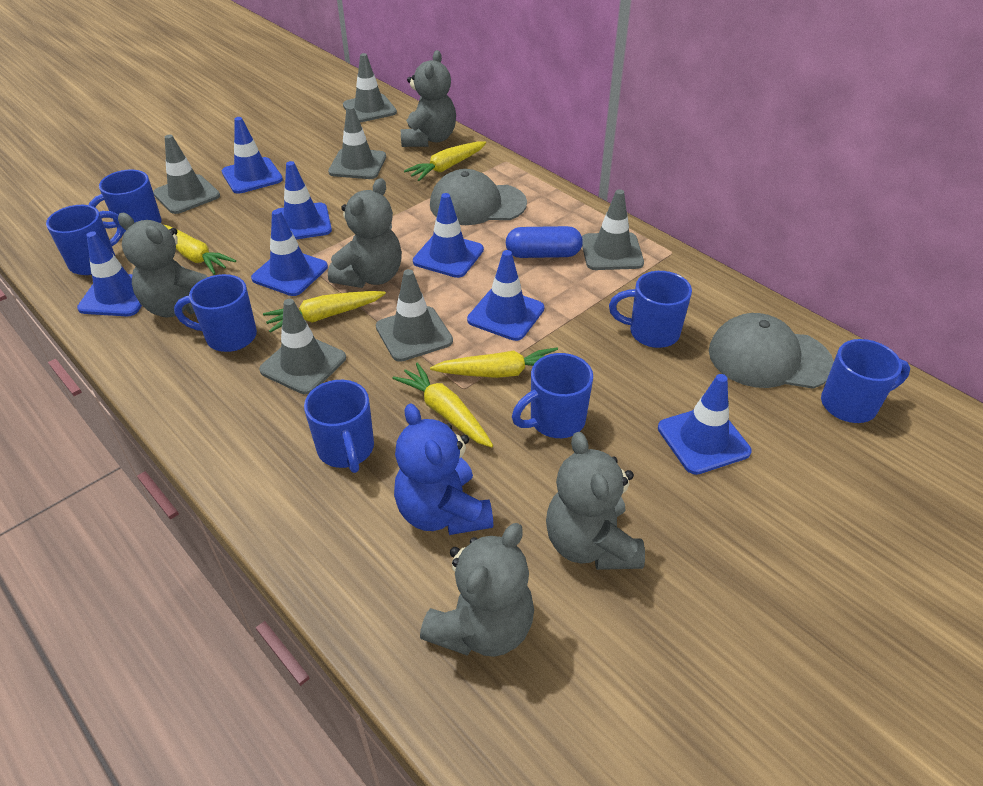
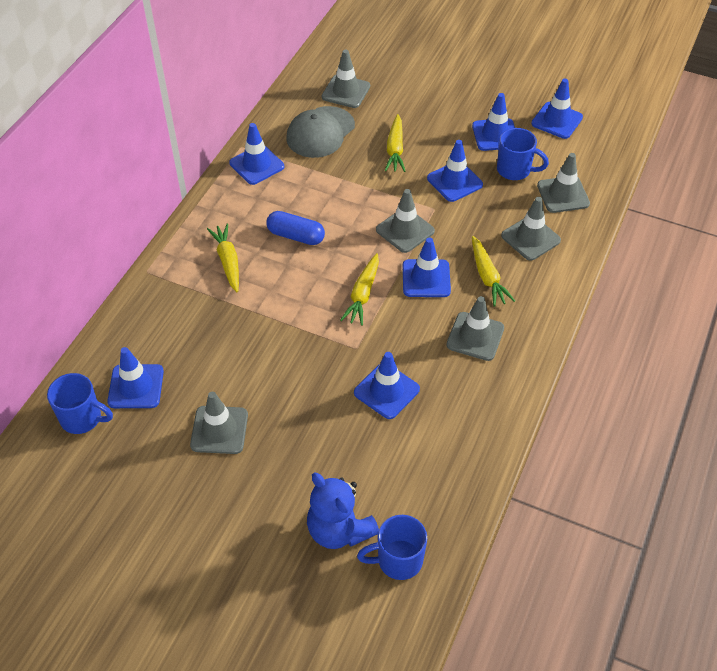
blue mug: 7 -> 3
grey cap: 2 -> 1
grey teddy bear: 5 -> 0
yellow carrot: 5 -> 4

